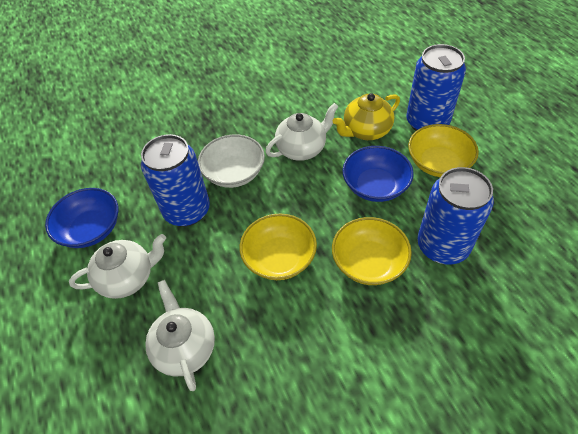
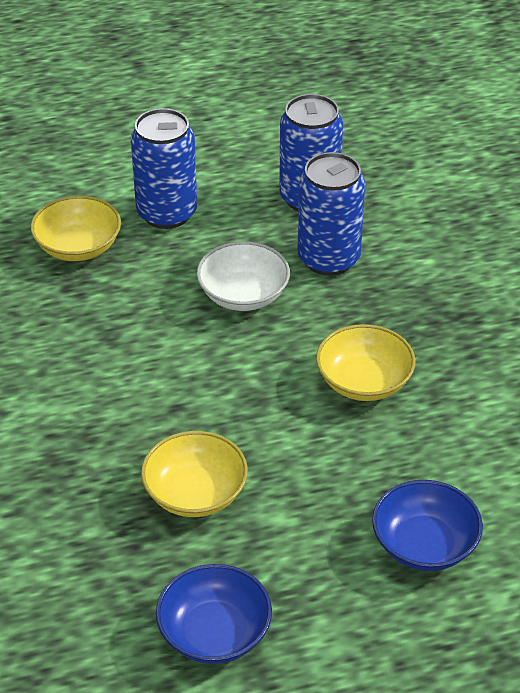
white teapot: 3 -> 0
yellow teapot: 1 -> 0

